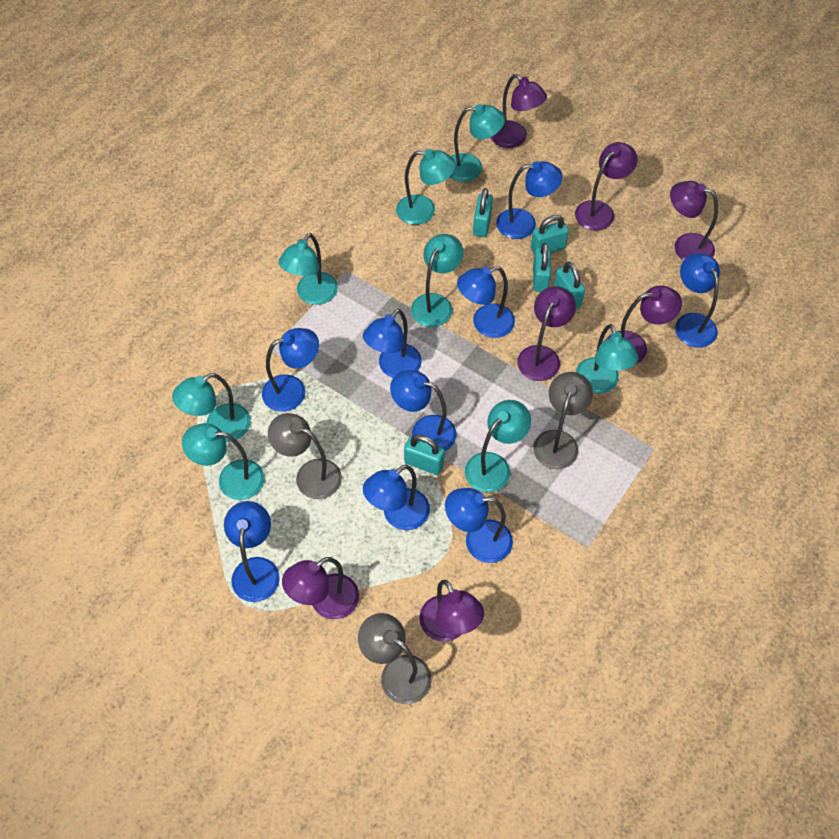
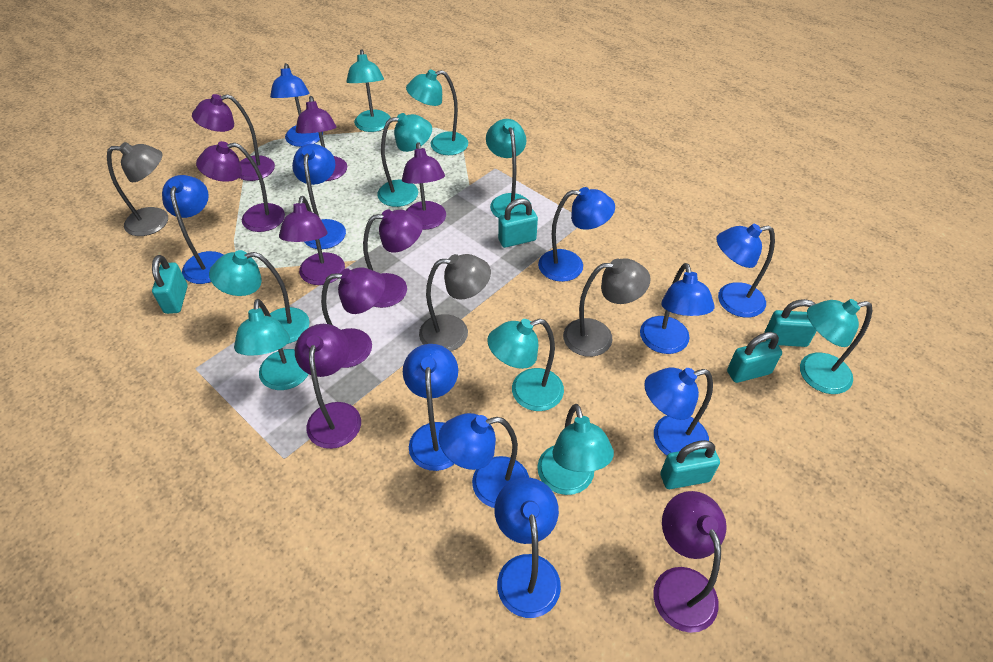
blue lamp: 9 -> 10
purple lamp: 7 -> 9
turquoise lamp: 8 -> 9

